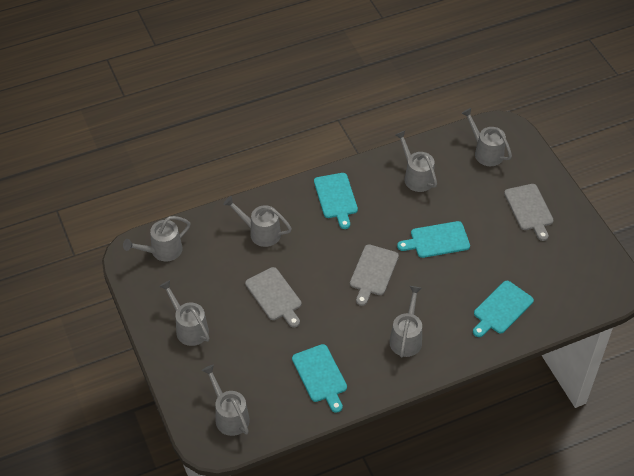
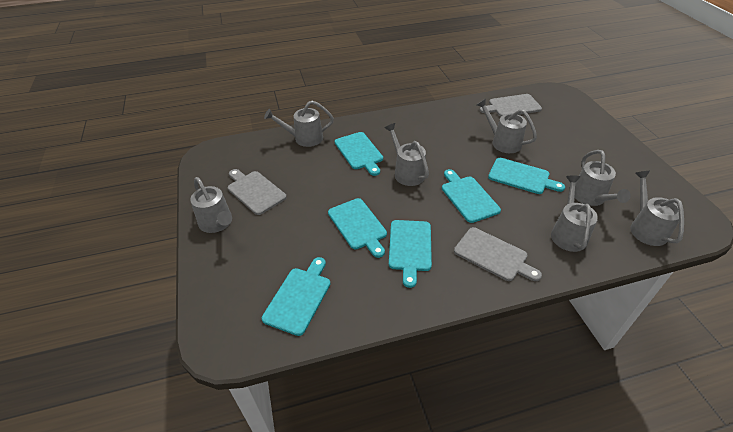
turquoise cutting board: 4 -> 6

